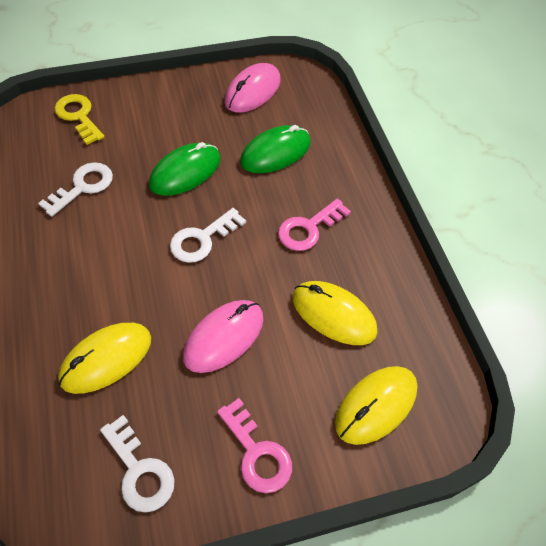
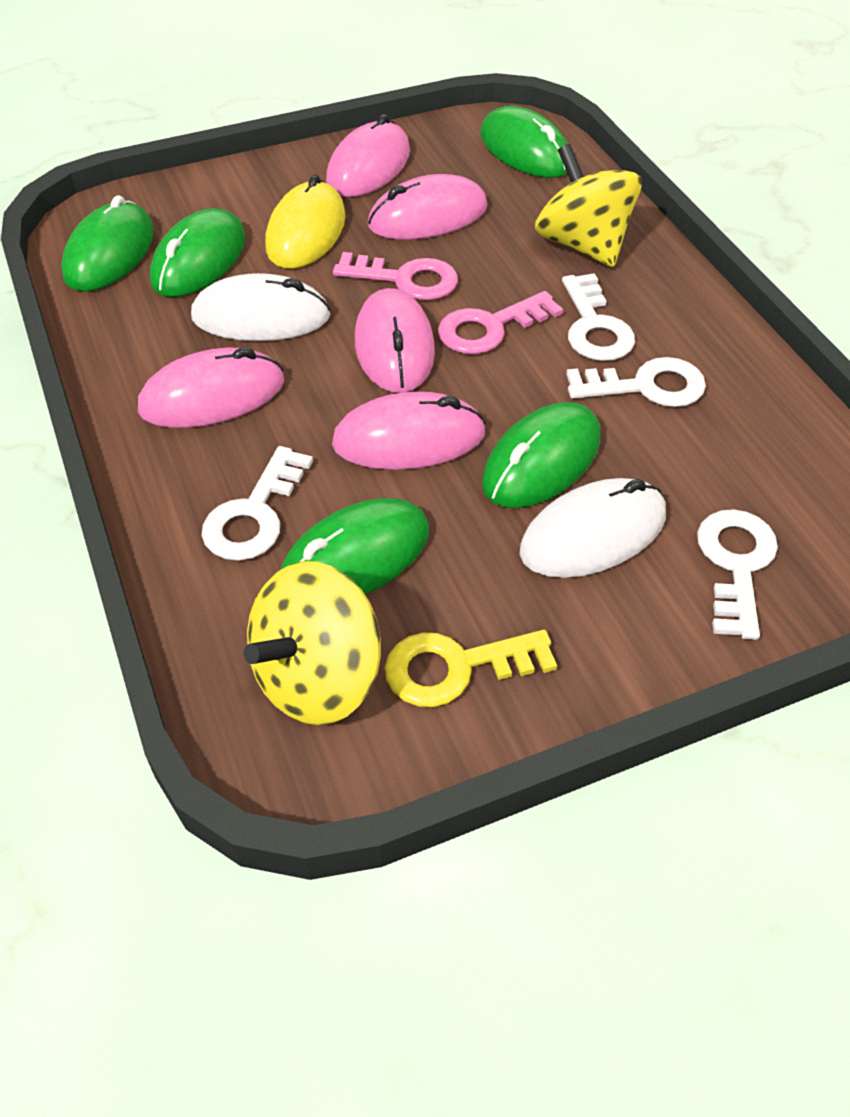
green mouse: 2 -> 5
pink mouse: 2 -> 5
white key: 3 -> 4
white mouse: 0 -> 2
yellow mouse: 3 -> 1
yellow spinning top: 0 -> 2

